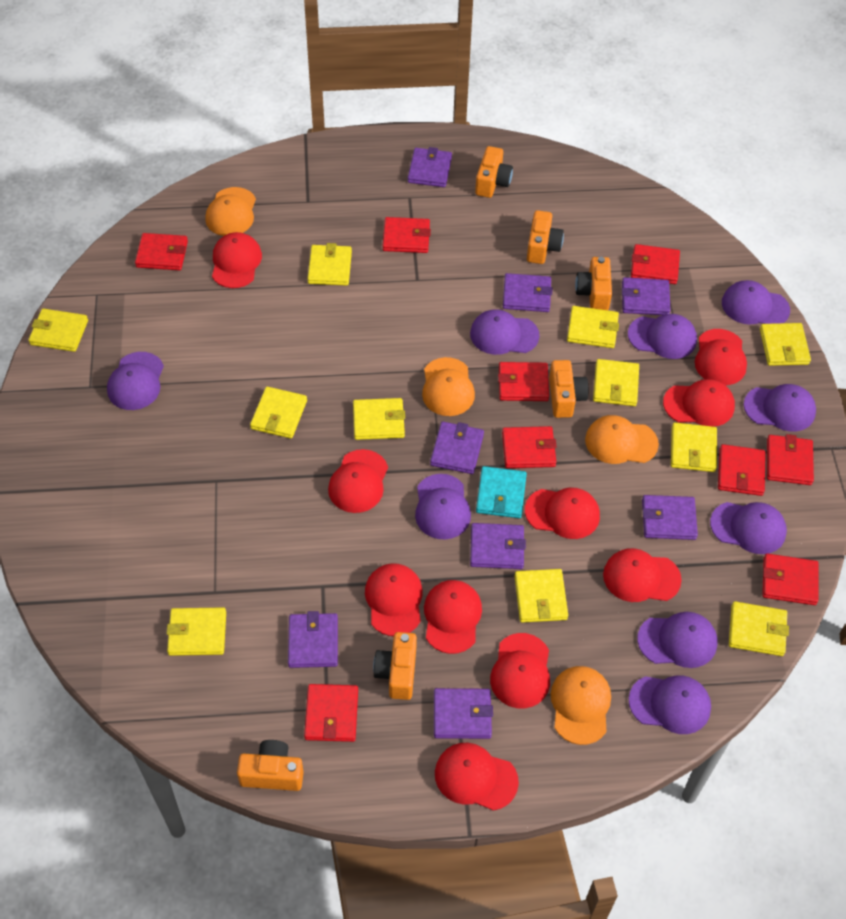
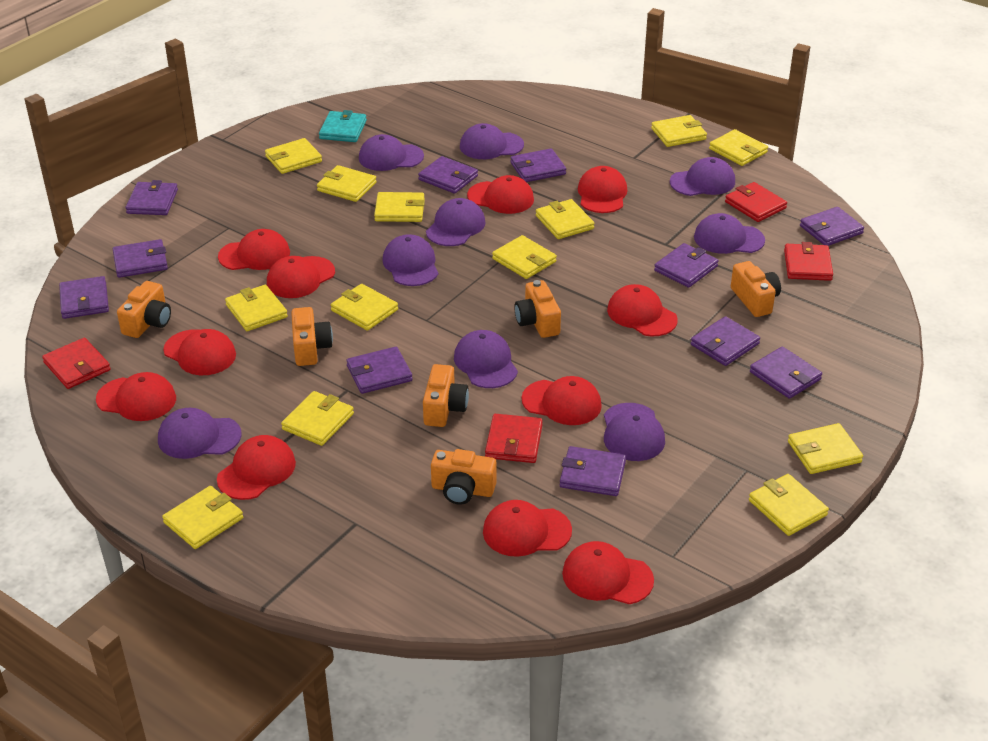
orange cap: 4 -> 0
purple wallet: 8 -> 11
red cap: 10 -> 11
red wallet: 9 -> 4
yellow wallet: 11 -> 13

